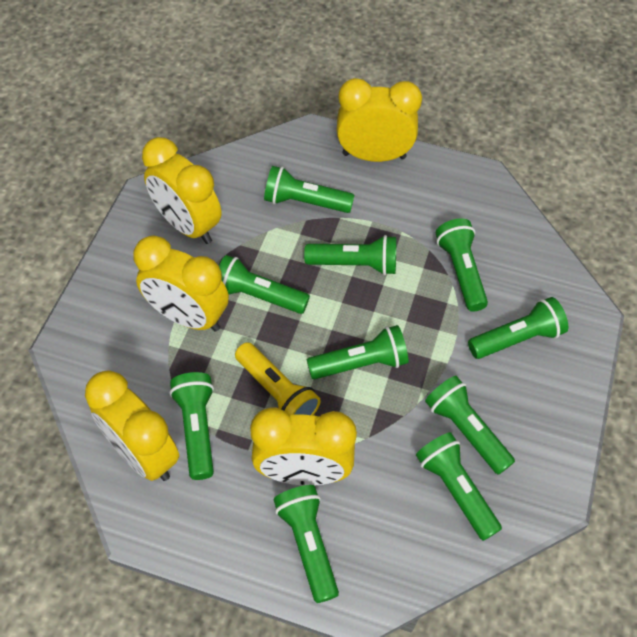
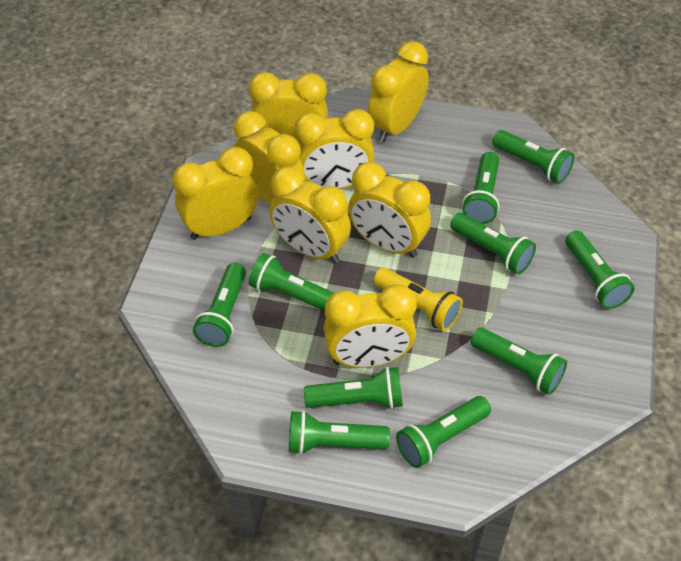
yellow clock: 5 -> 8

